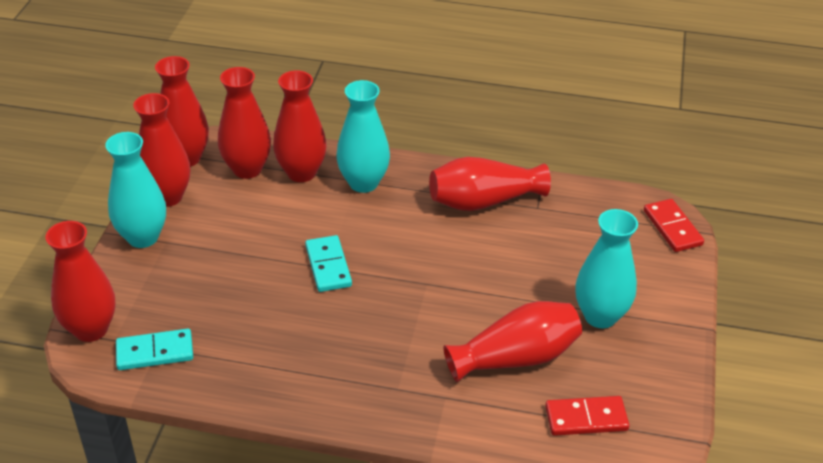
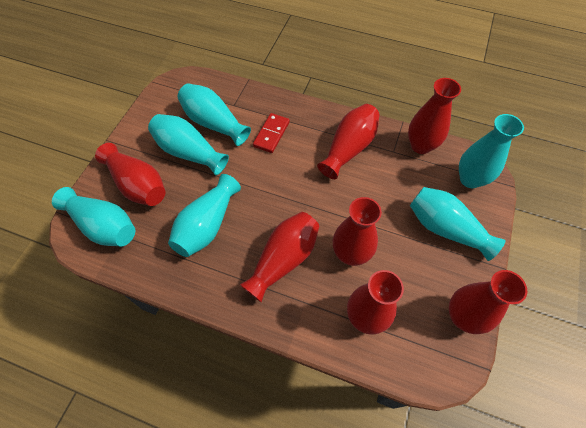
red domino: 2 -> 1
turquoise domino: 2 -> 0
turquoise vase: 3 -> 6

